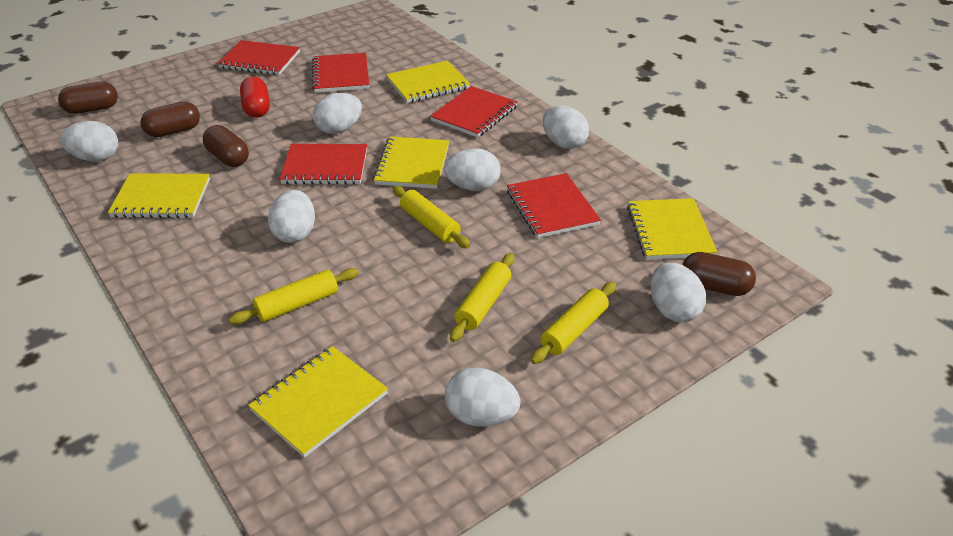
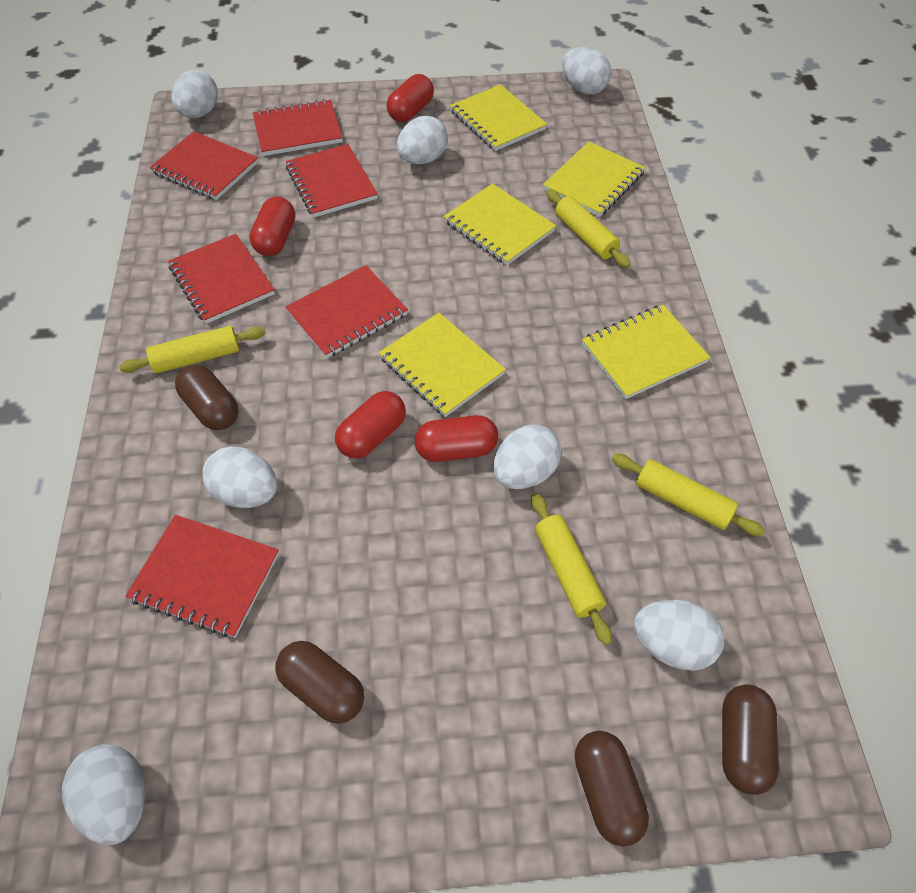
red capsule: 1 -> 4
red notebook: 5 -> 6

